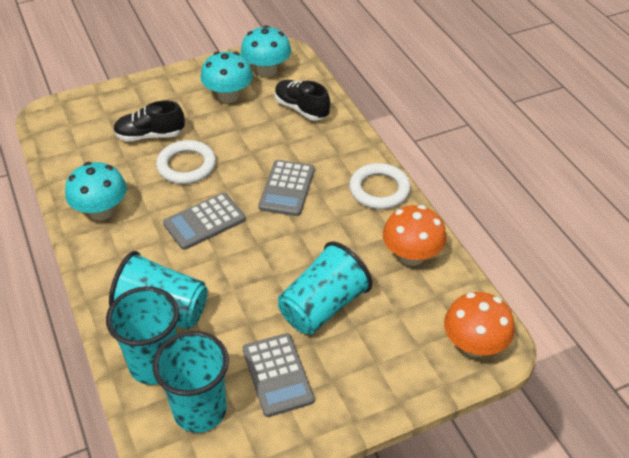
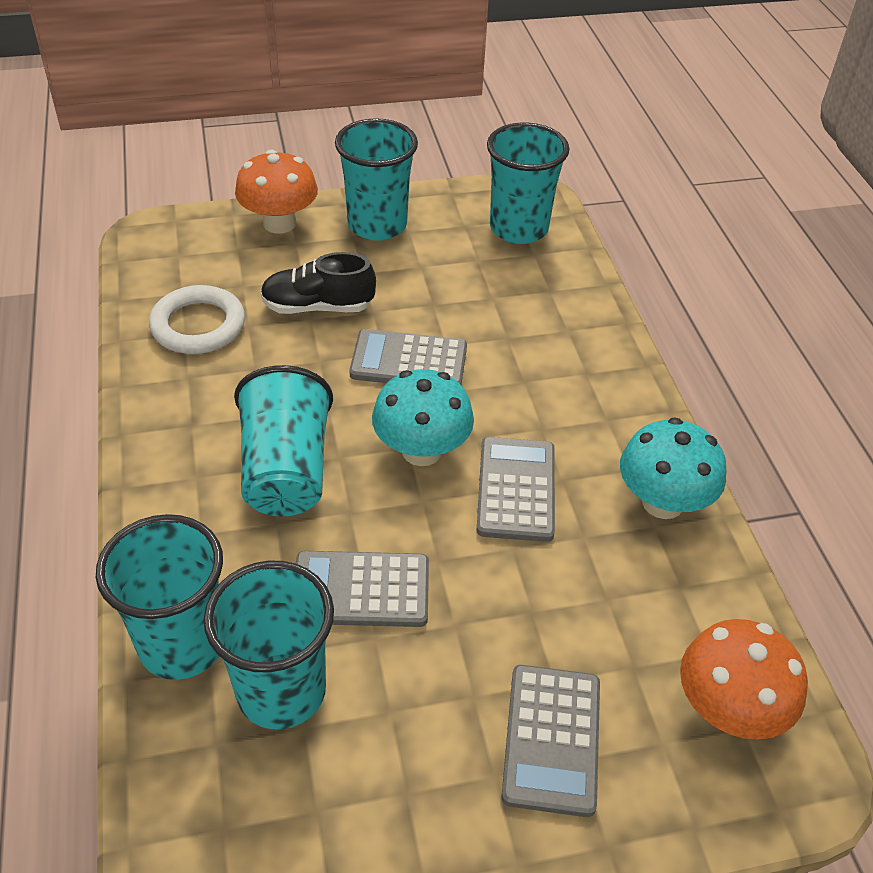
black shoe: 2 -> 1
grey calculator: 3 -> 4
turquoise cup: 4 -> 5
turquoise mushroom: 3 -> 2
white ring: 2 -> 1

